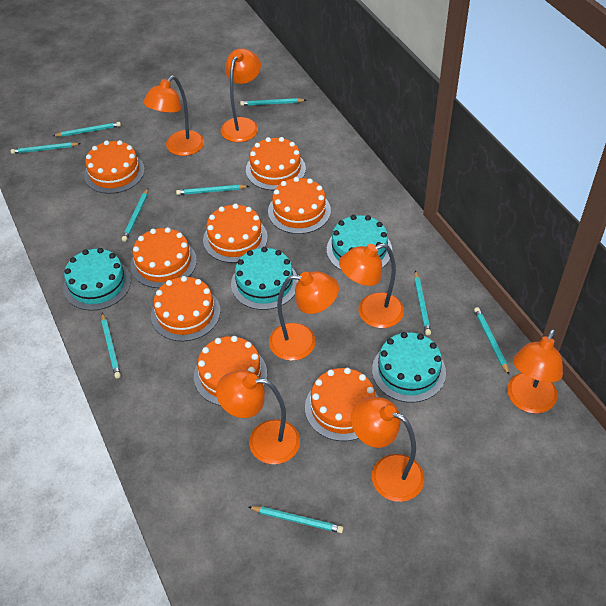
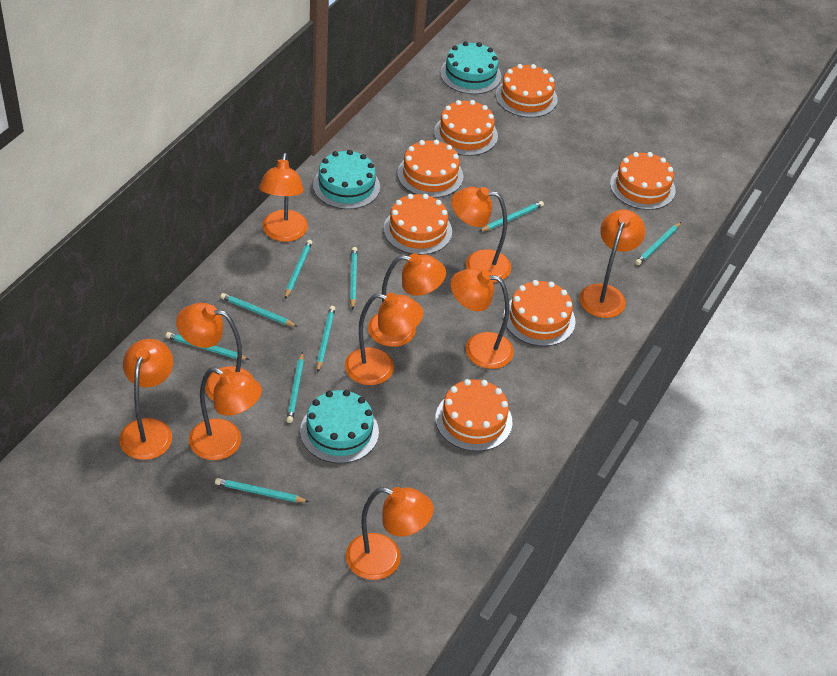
orange cake: 8 -> 7
orange lamp: 7 -> 10
turquoise cake: 4 -> 3

